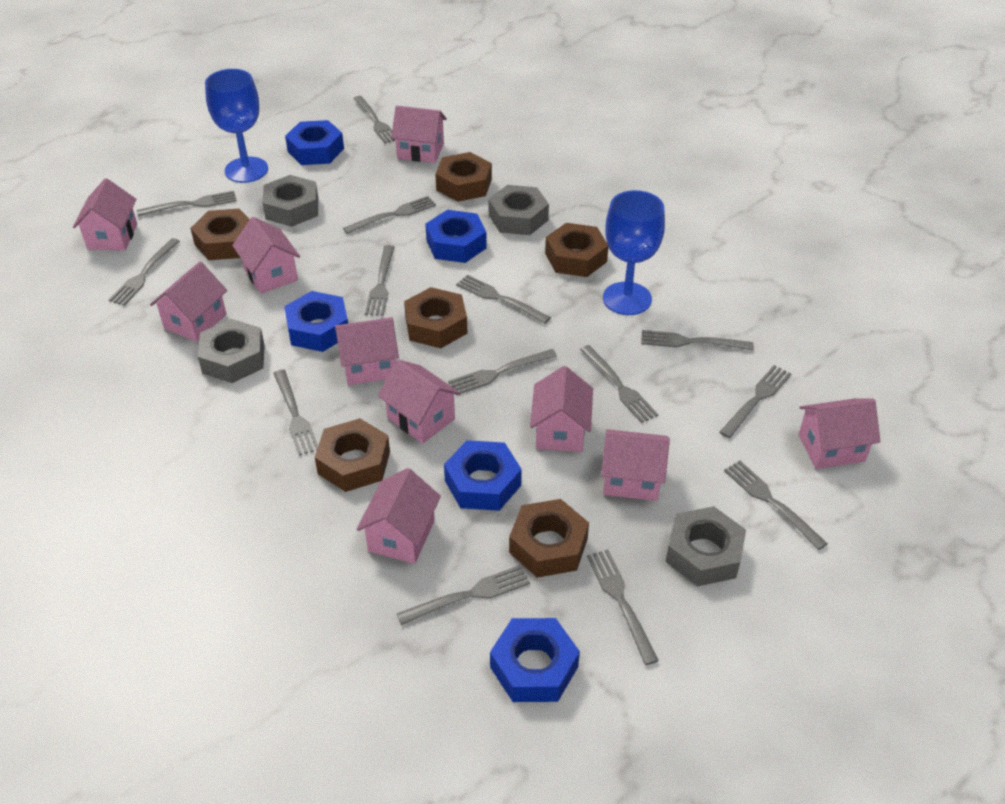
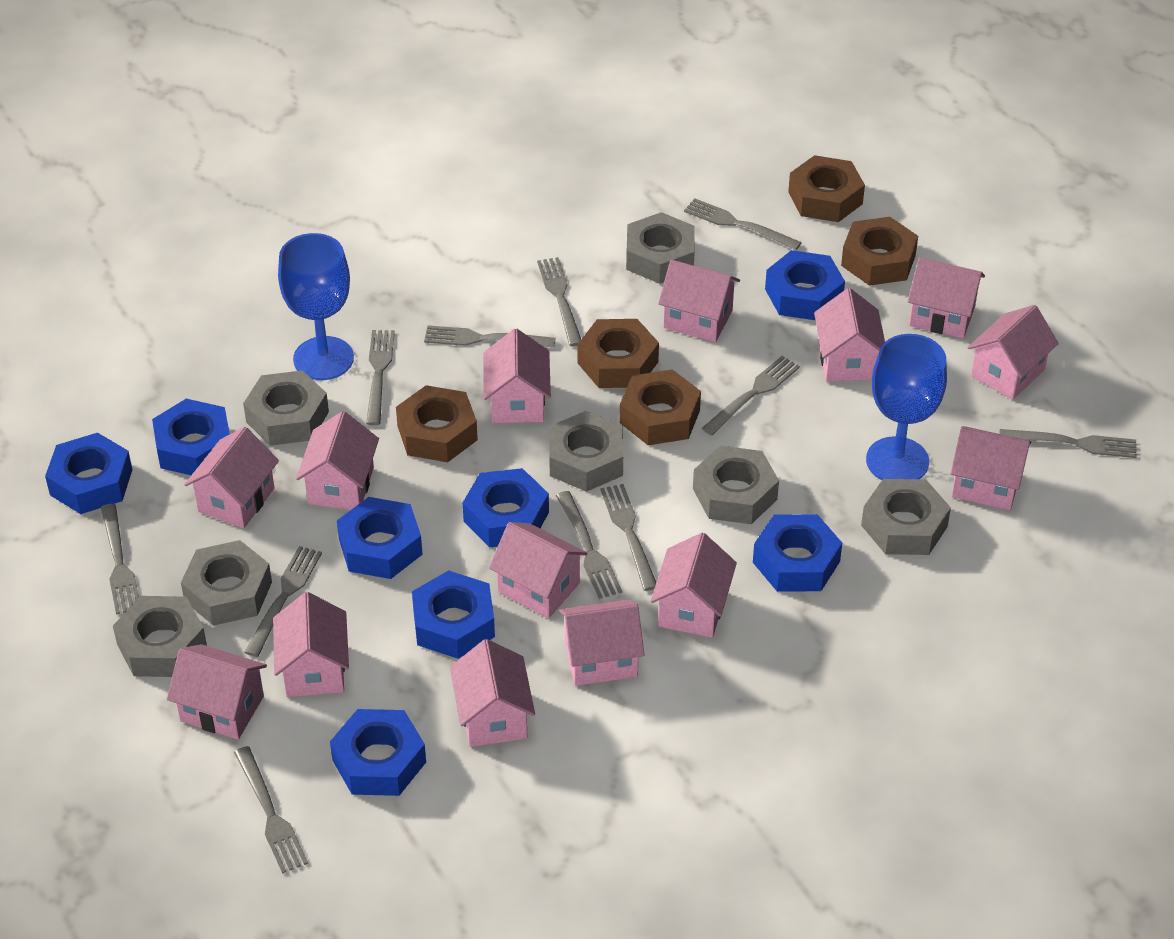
blue nut: 5 -> 8
brown nut: 6 -> 5
grey fork: 14 -> 11
grey nut: 4 -> 7
pink house: 10 -> 14

